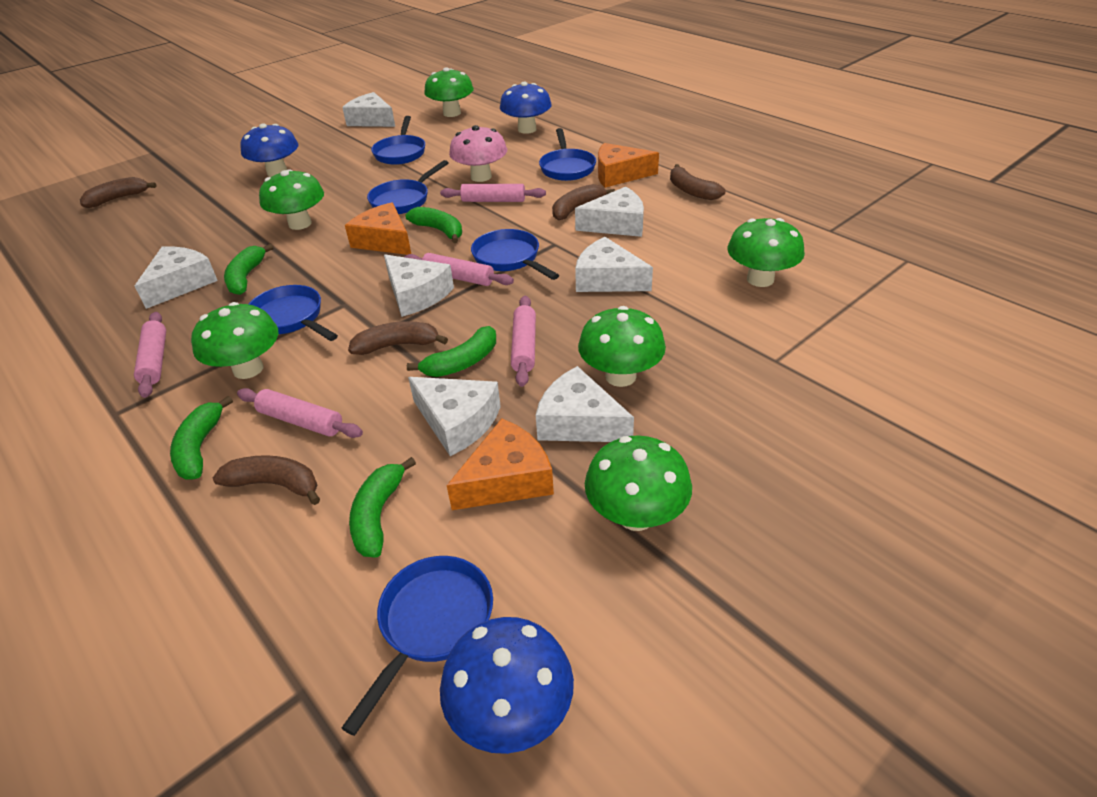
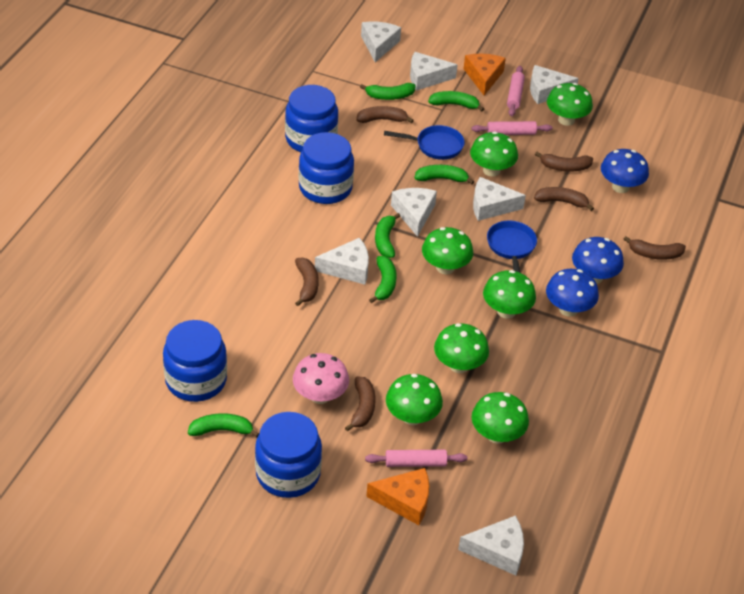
blue jar: 0 -> 4
blue pan: 6 -> 2
brown banana: 5 -> 6
green banana: 5 -> 6
green mushroom: 6 -> 7
orange cheese: 3 -> 2
pink rolling pin: 5 -> 3

